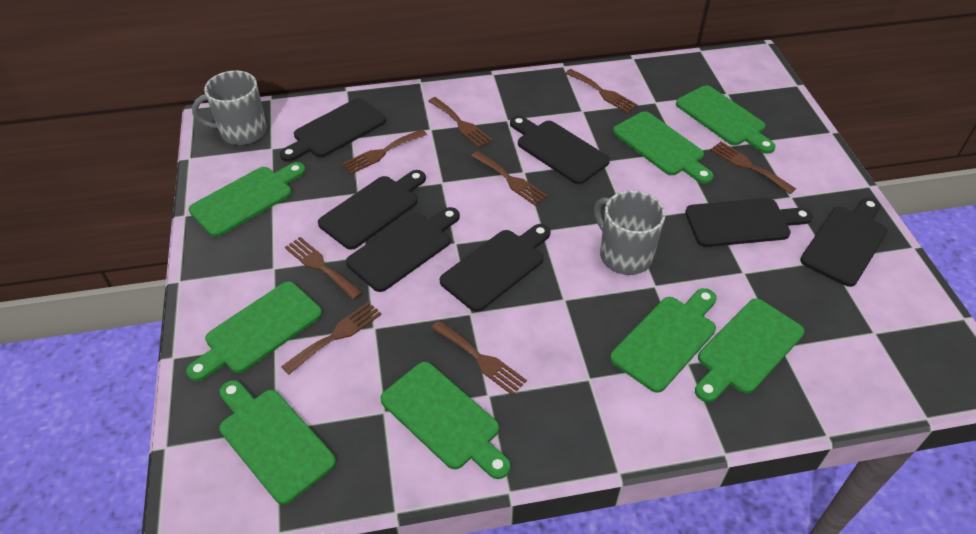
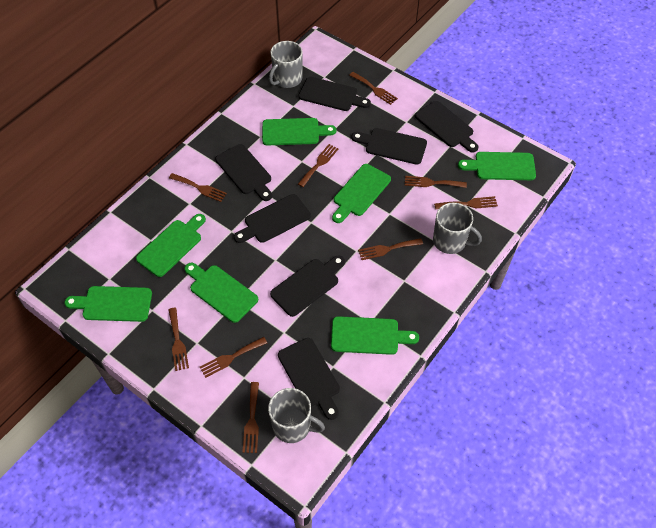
brown fork: 8 -> 9
green cutting board: 8 -> 7
grey mug: 2 -> 3

